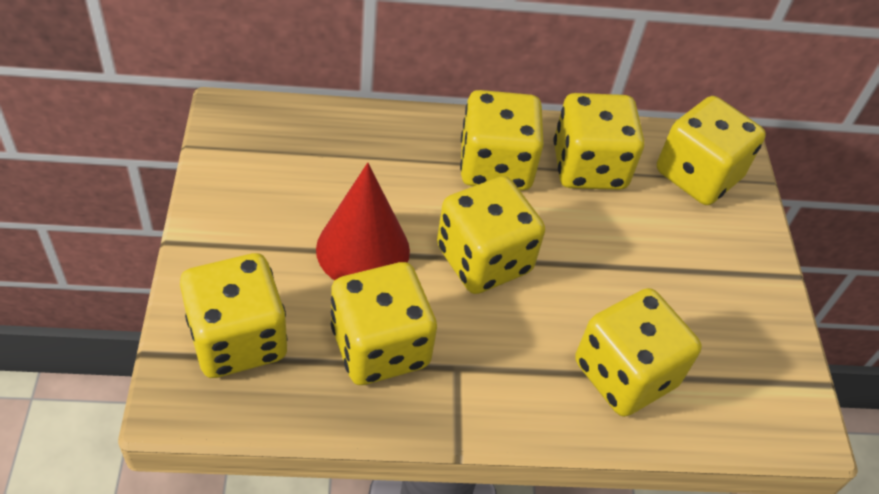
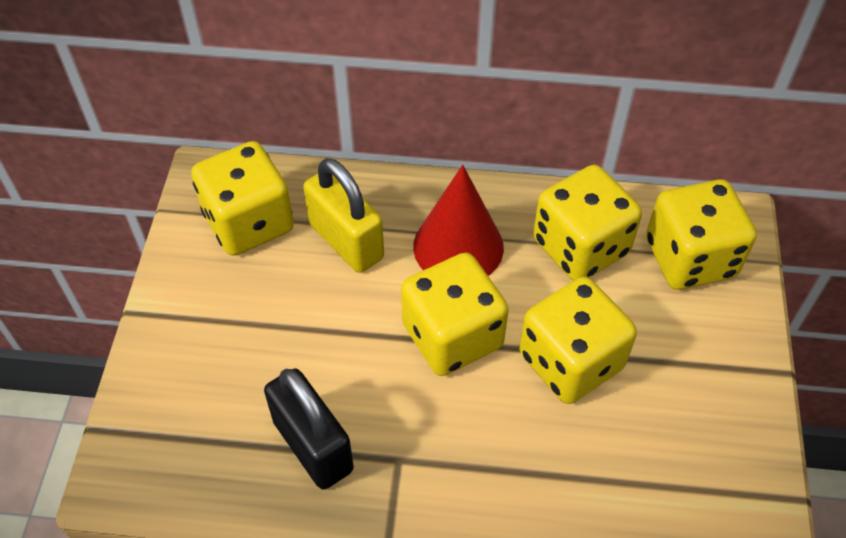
black padlock: 0 -> 1
yellow dice: 7 -> 5
yellow padlock: 0 -> 1

